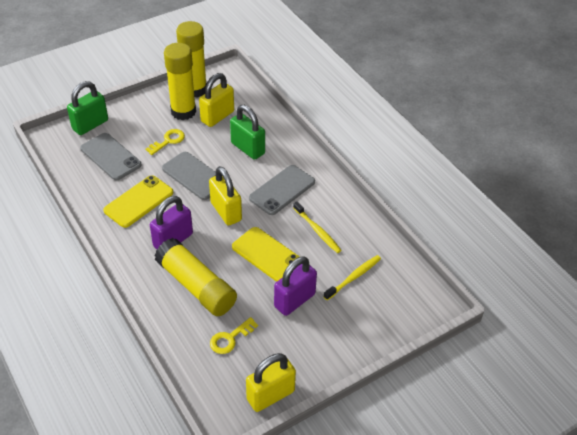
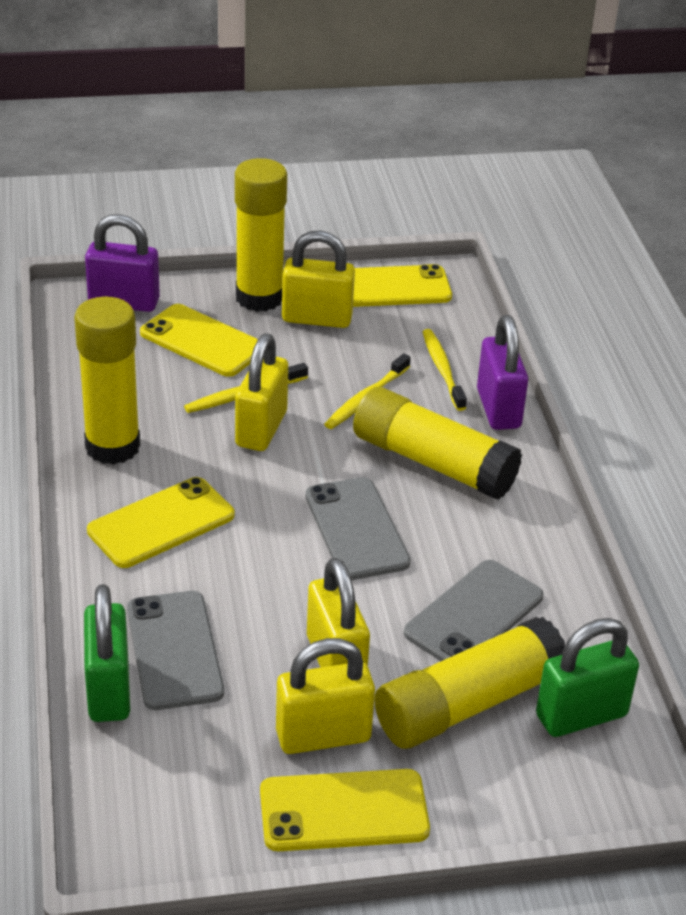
yellow glue stick: 3 -> 4
yellow key: 2 -> 0
yellow padlock: 3 -> 4
yellow phone: 2 -> 4
yellow toothbrush: 2 -> 3

